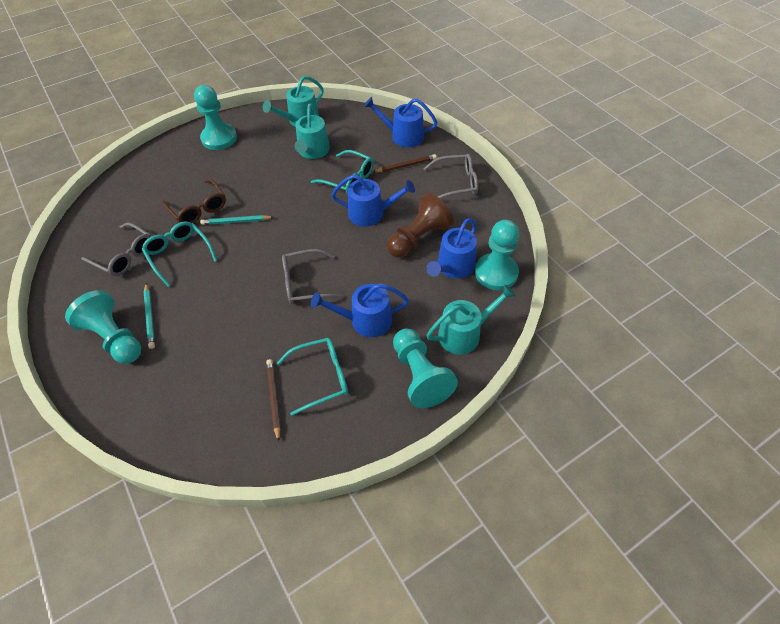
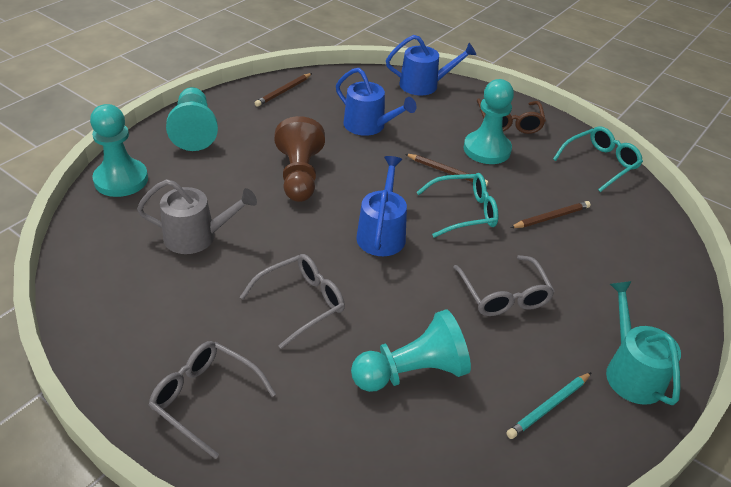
blue watering can: 4 -> 3
brown pencil: 2 -> 3
grey watering can: 0 -> 1
turquoise glasses: 3 -> 2
turquoise pencil: 2 -> 1
turquoise watering can: 3 -> 1

